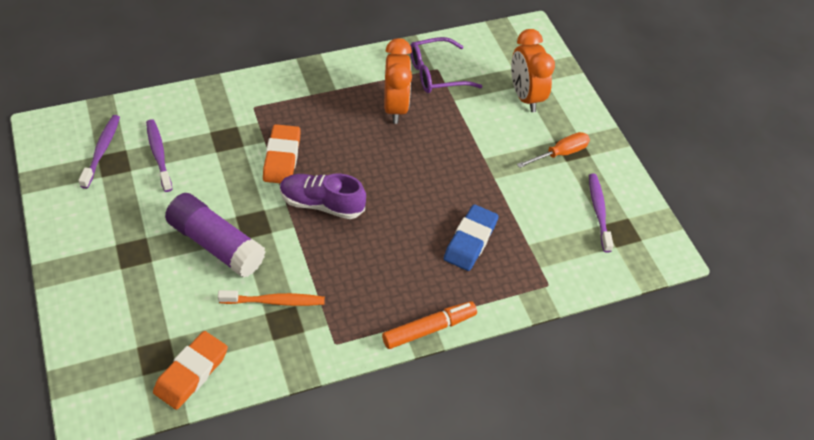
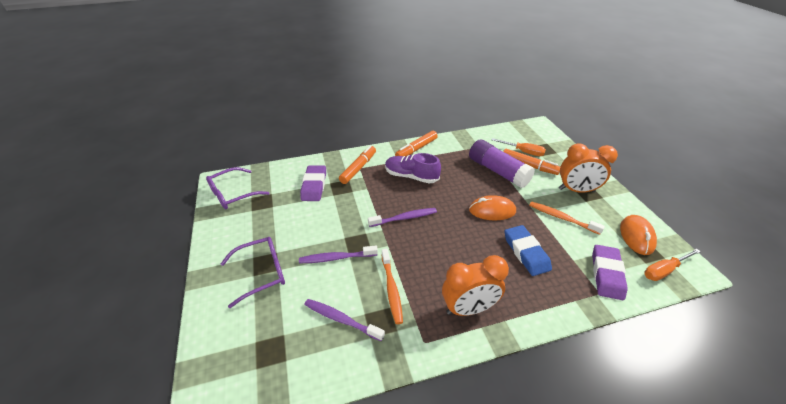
orange eraser: 2 -> 0
orange marker: 1 -> 3
orange mouse: 0 -> 2
orange screwdriver: 1 -> 2
orange toothbrush: 1 -> 2
purple eraser: 0 -> 2
purple glasses: 1 -> 2

